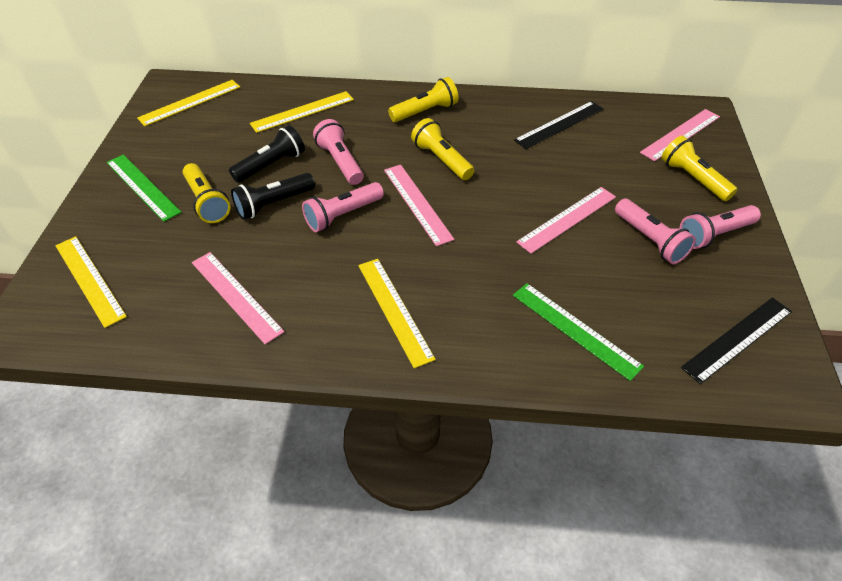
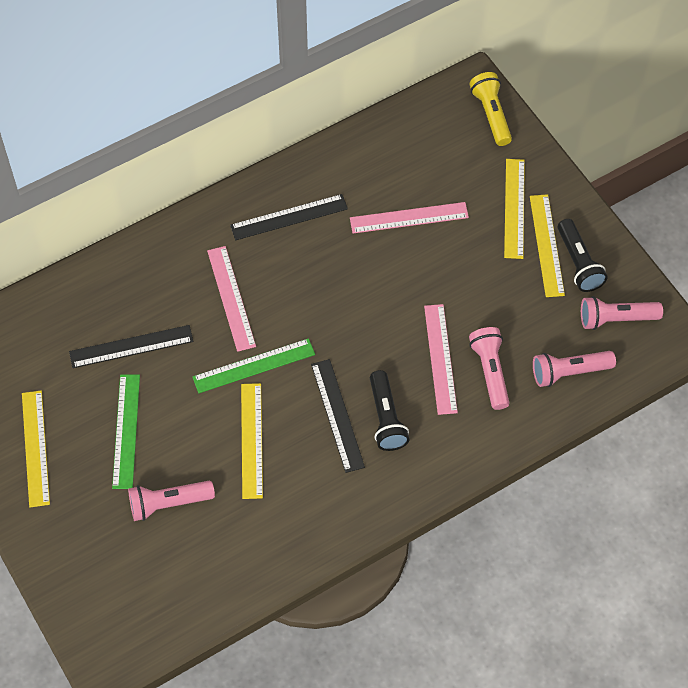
black ruler: 2 -> 3
pink ruler: 4 -> 3
yellow flashlight: 4 -> 1

